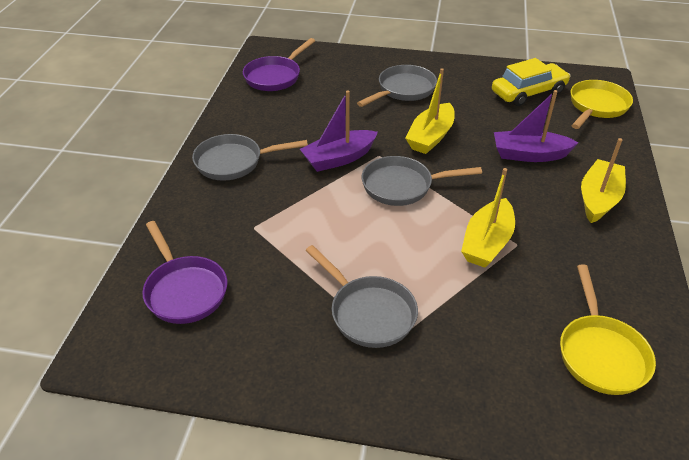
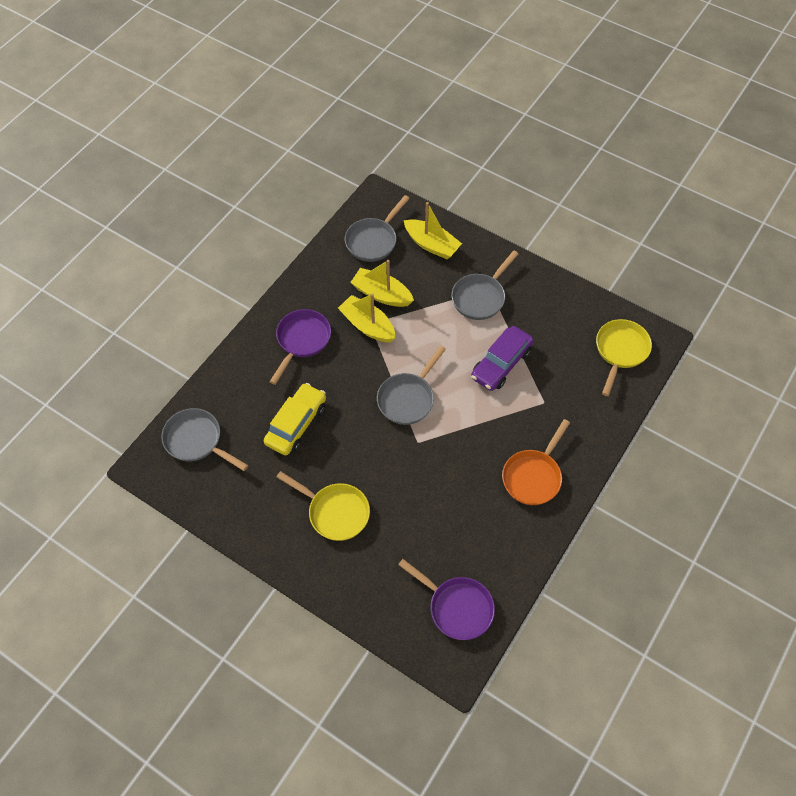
orange pan: 0 -> 1
purple boat: 2 -> 0
purple car: 0 -> 1

